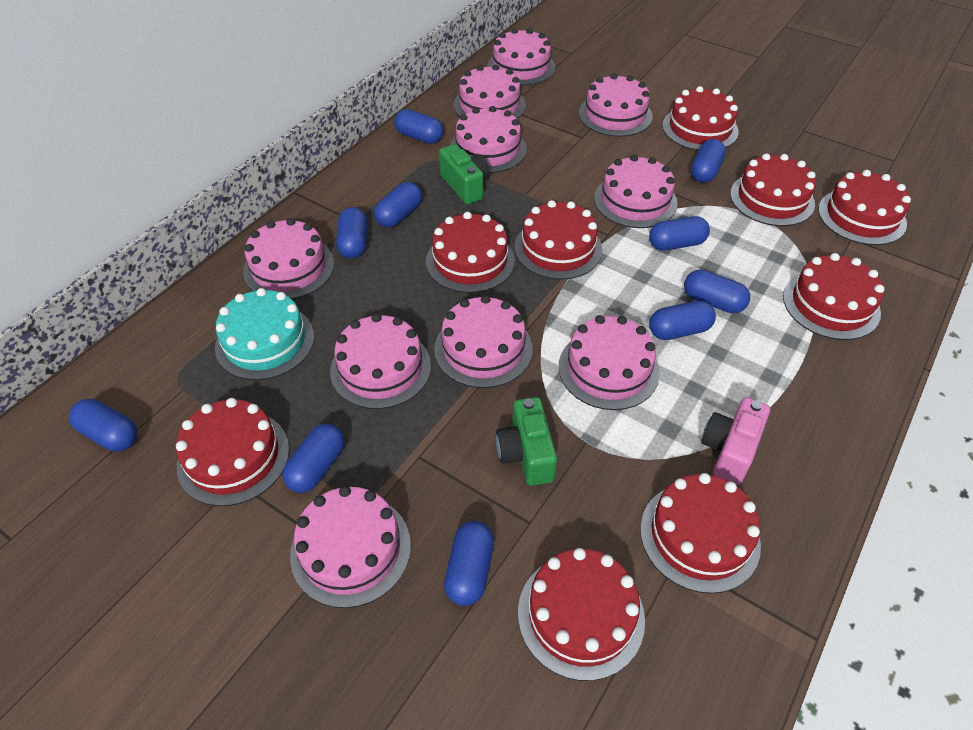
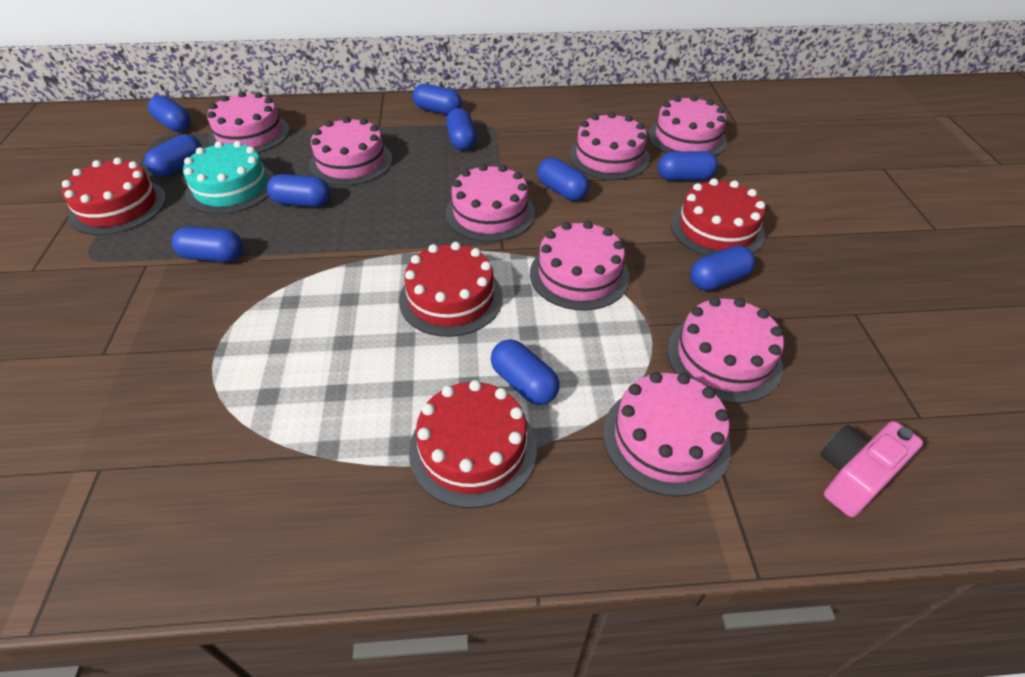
green camera: 2 -> 0
pink cake: 10 -> 8
red cake: 9 -> 4

